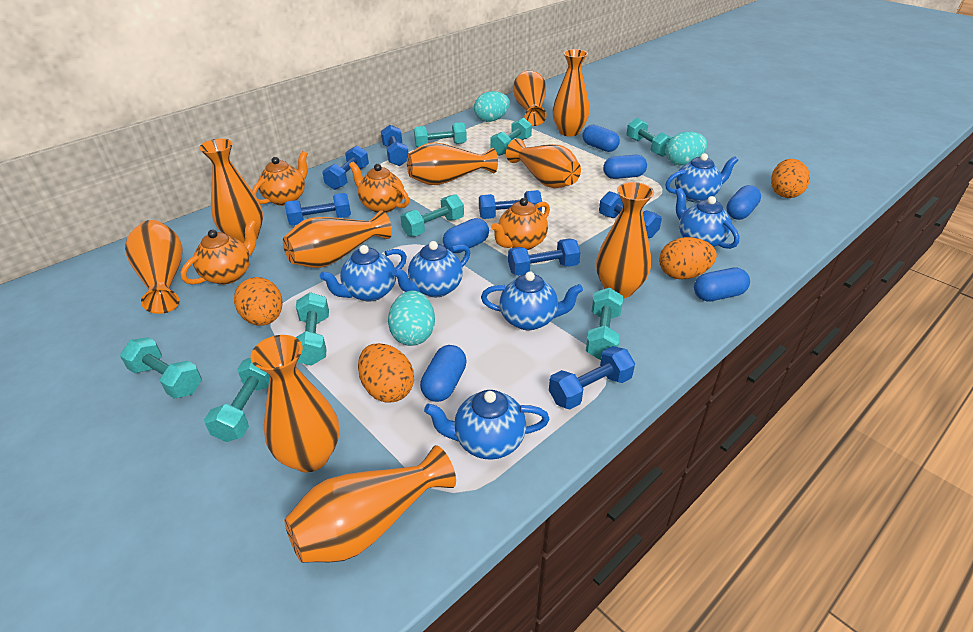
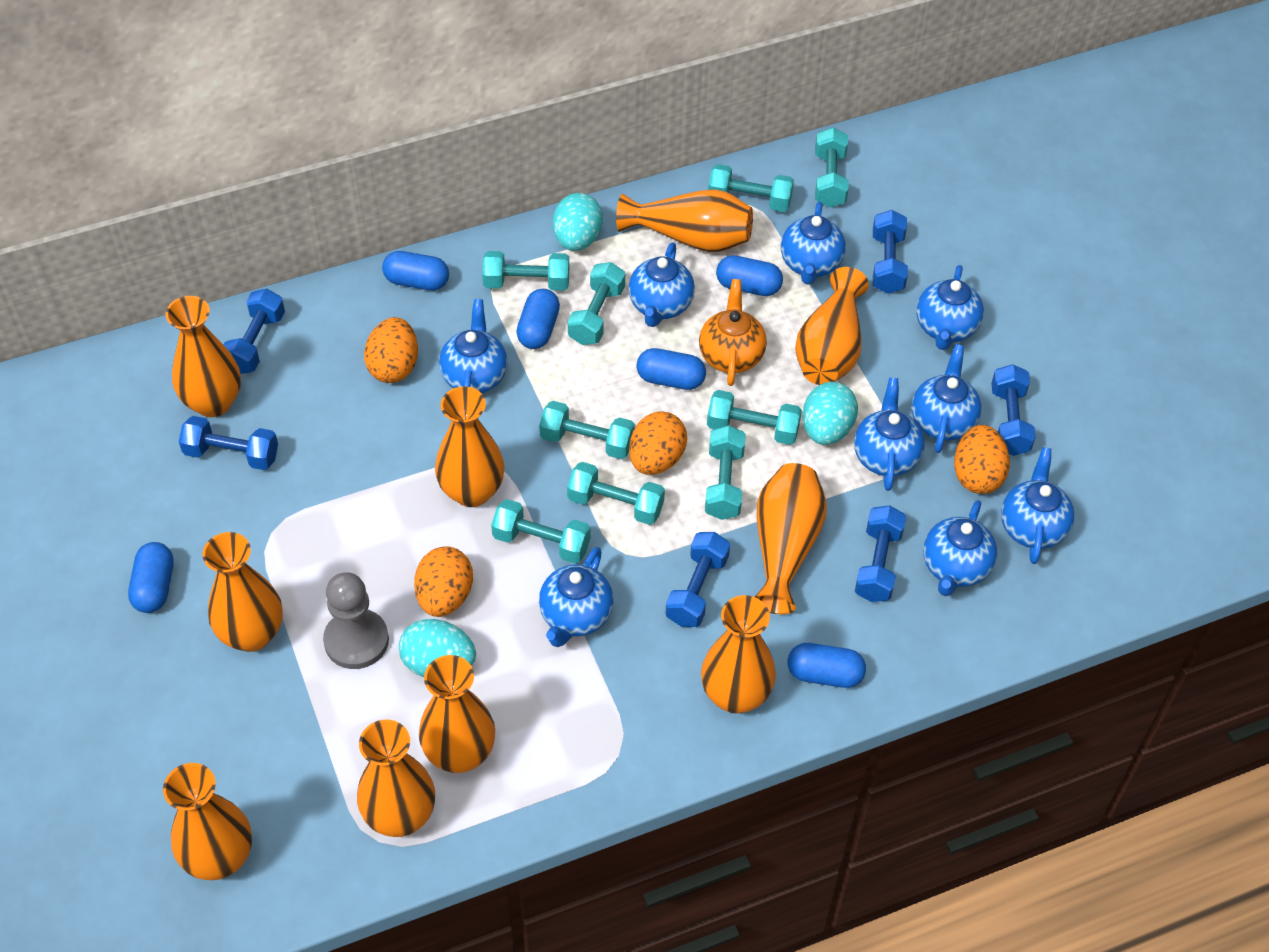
blue dumbbell: 7 -> 6
blue teapot: 6 -> 9
grey pawn: 0 -> 1
orange teapot: 4 -> 1
turquoise dumbbell: 8 -> 9

